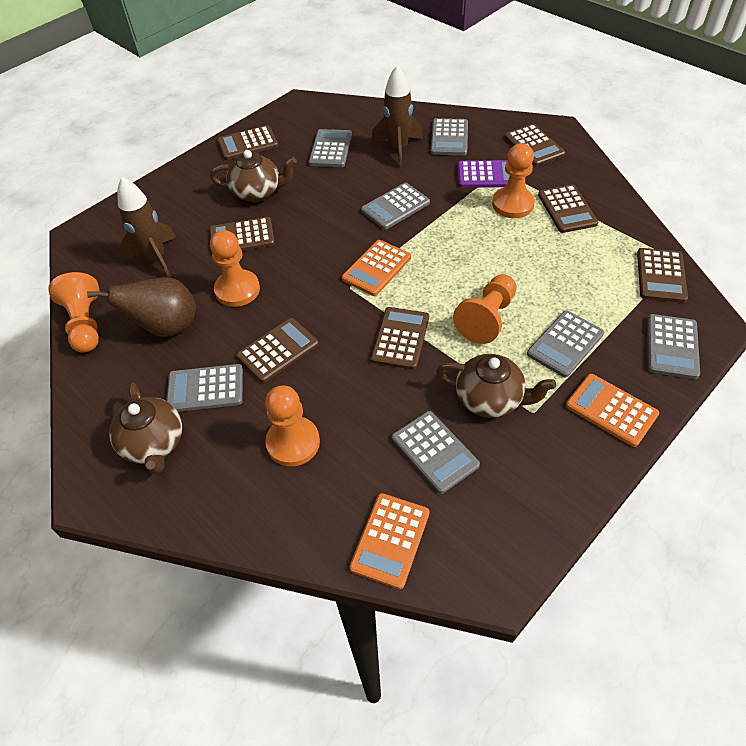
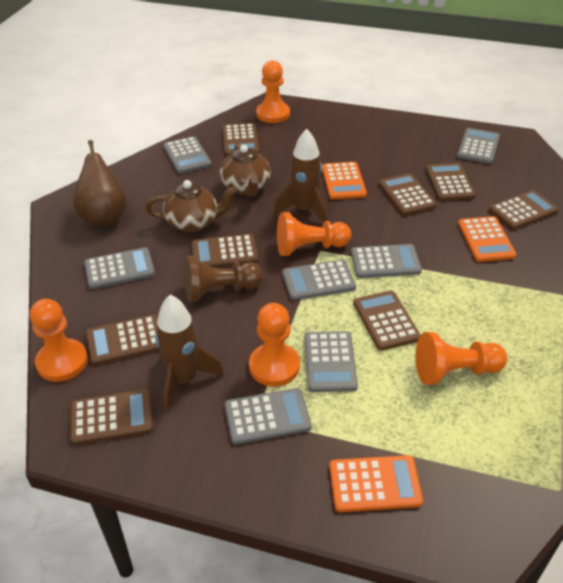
brown calculator: 7 -> 8
brown pawn: 0 -> 1
brown teapot: 3 -> 2
purple calculator: 1 -> 0

